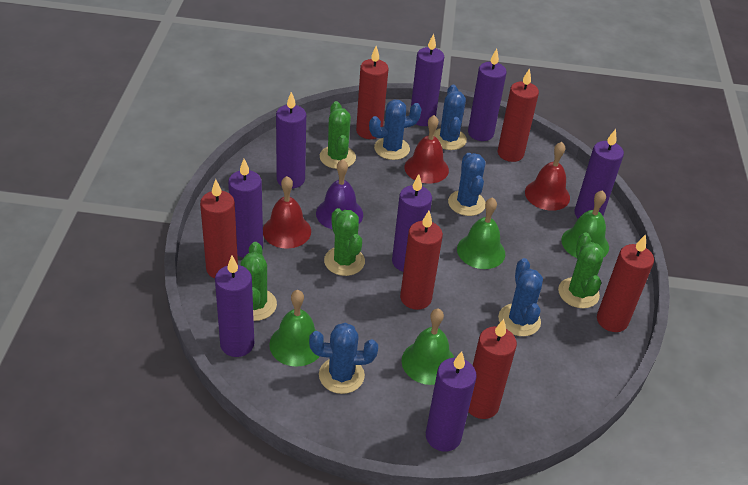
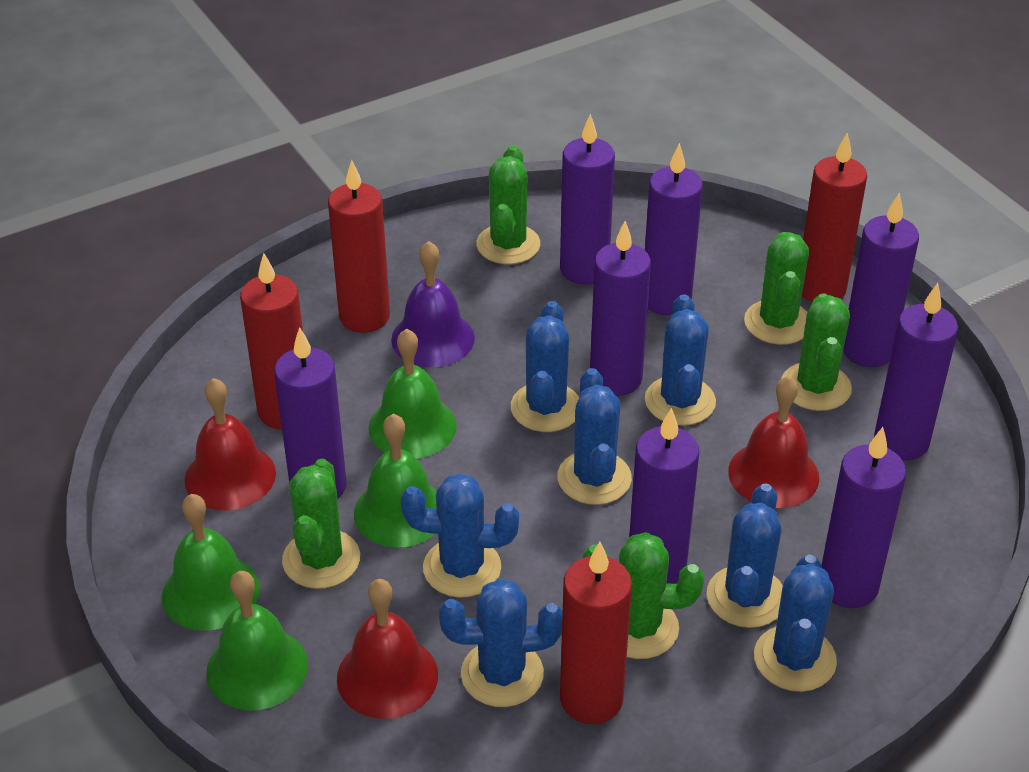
blue cactus: 5 -> 7
green cactus: 4 -> 5
red candle: 6 -> 4

